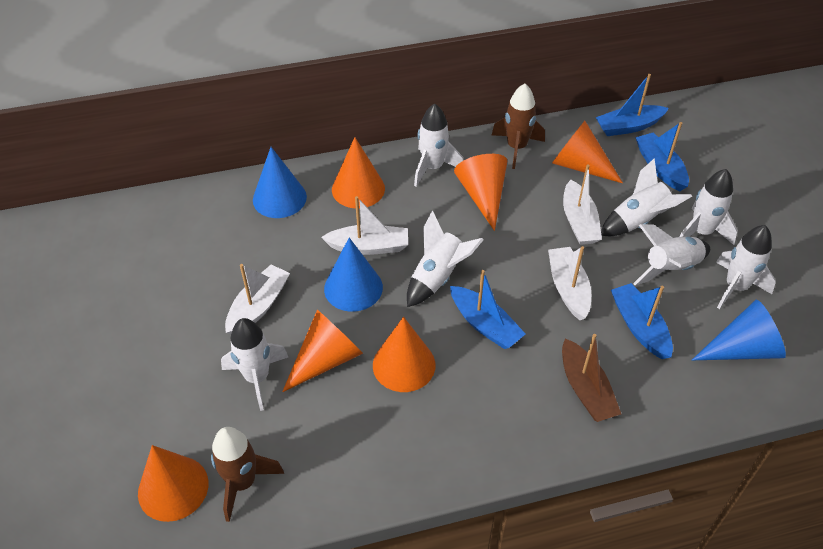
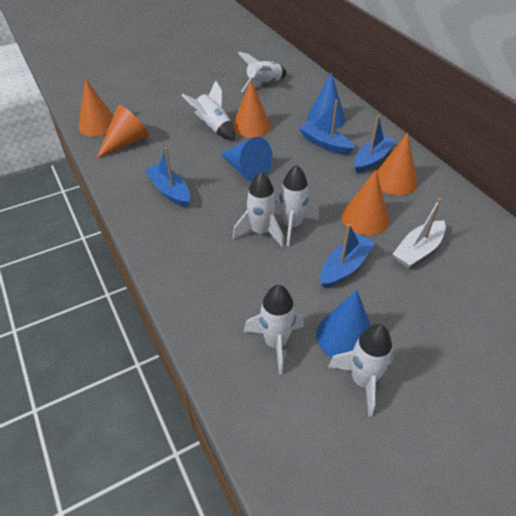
brown boat: 1 -> 0
brown rocket: 2 -> 0
orange cone: 6 -> 5
white boat: 4 -> 1
white rocket: 7 -> 6

